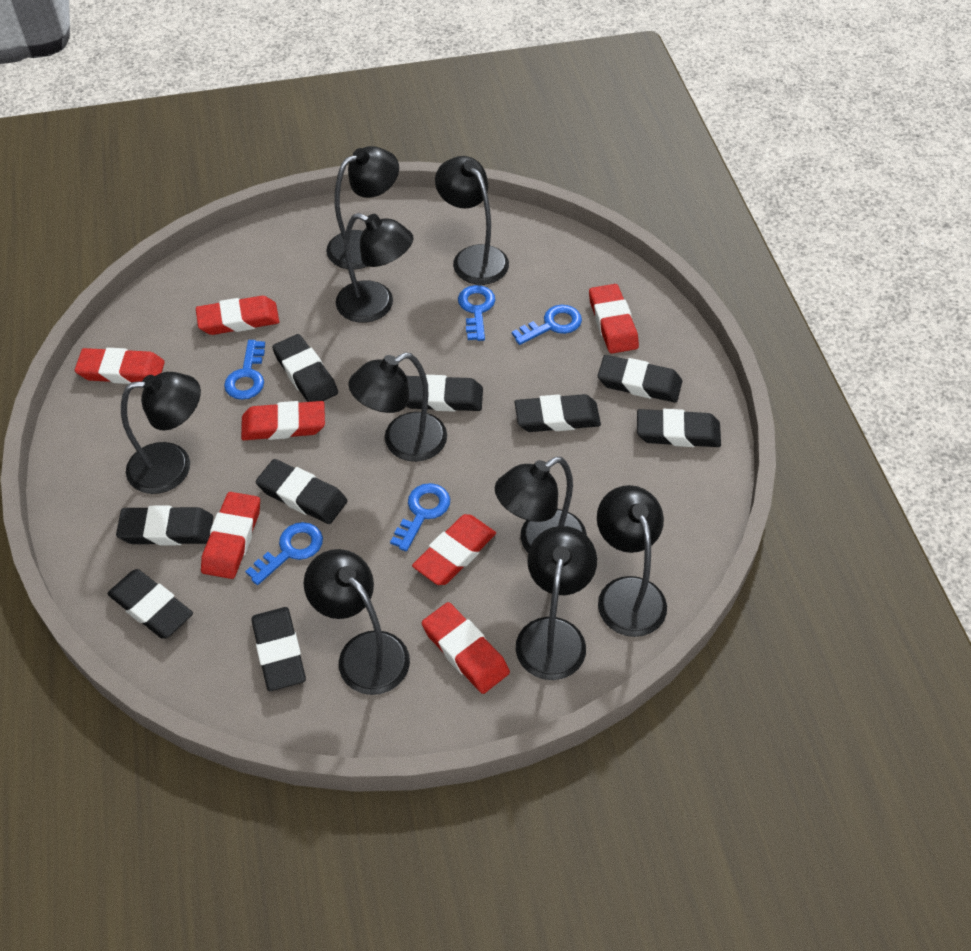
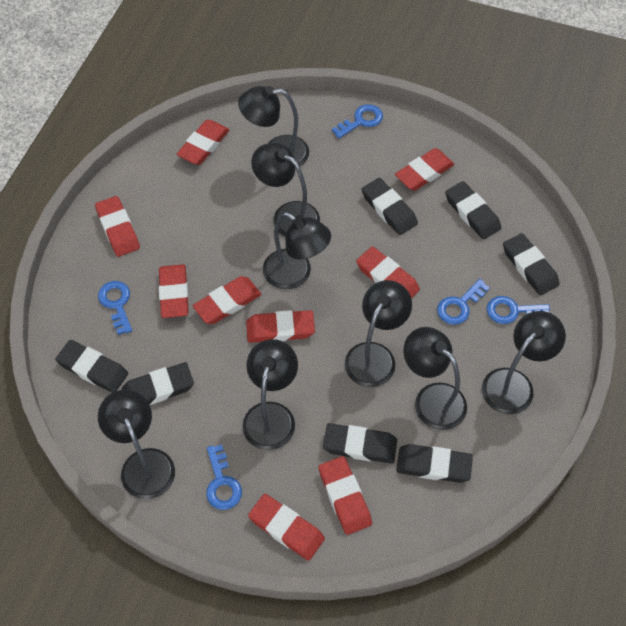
black eraser: 9 -> 7
black lamp: 9 -> 8
red eraser: 7 -> 9

